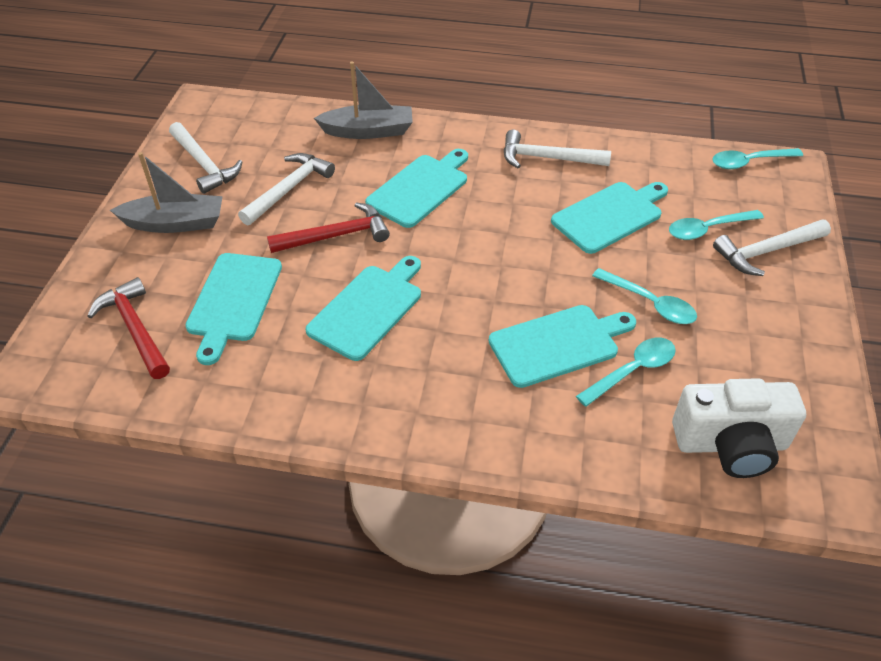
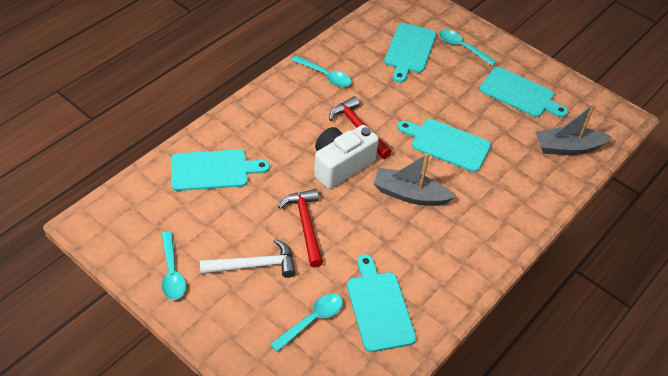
white hammer: 4 -> 1

